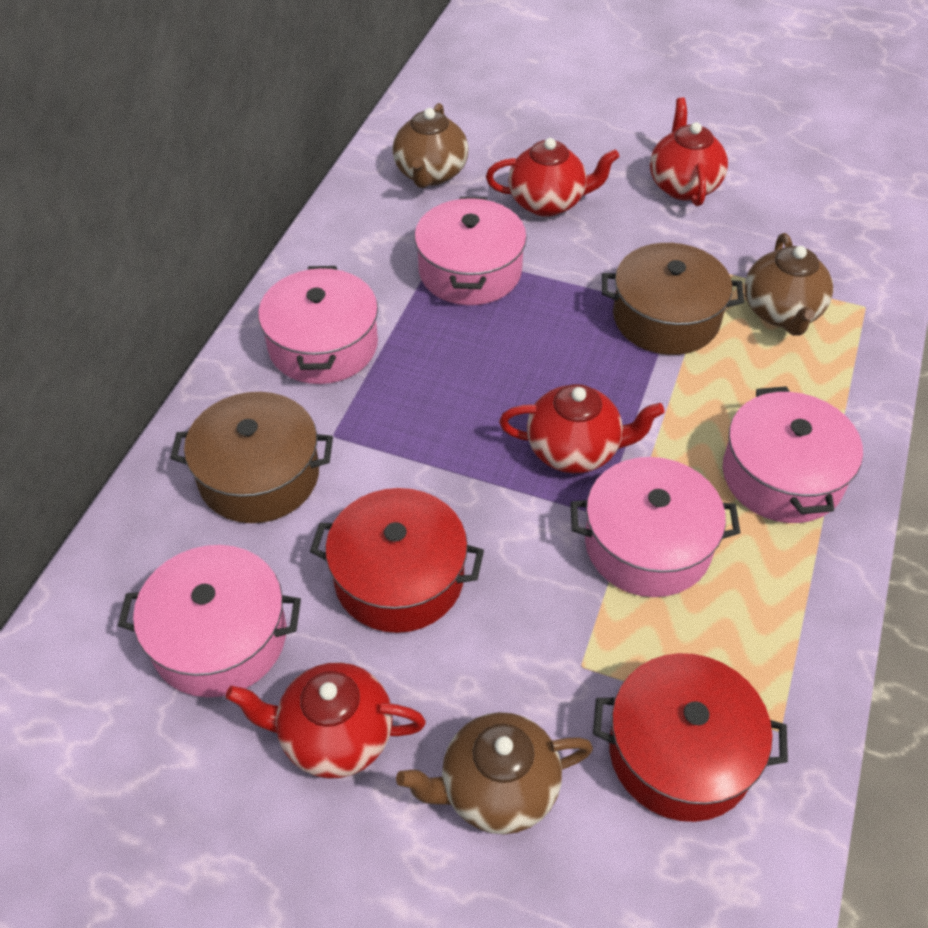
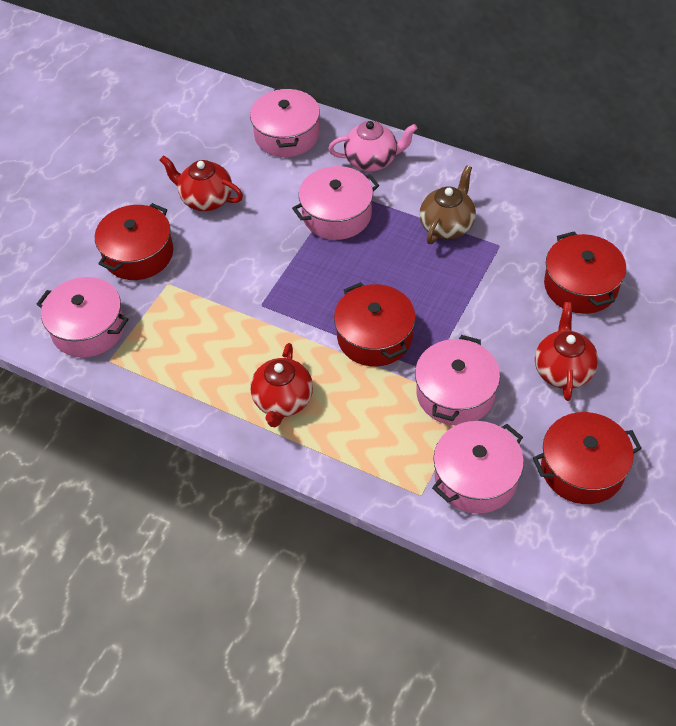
brown pot: 2 -> 0
brown teapot: 3 -> 1
pink teapot: 0 -> 1
red pot: 2 -> 4
red teapot: 4 -> 3

